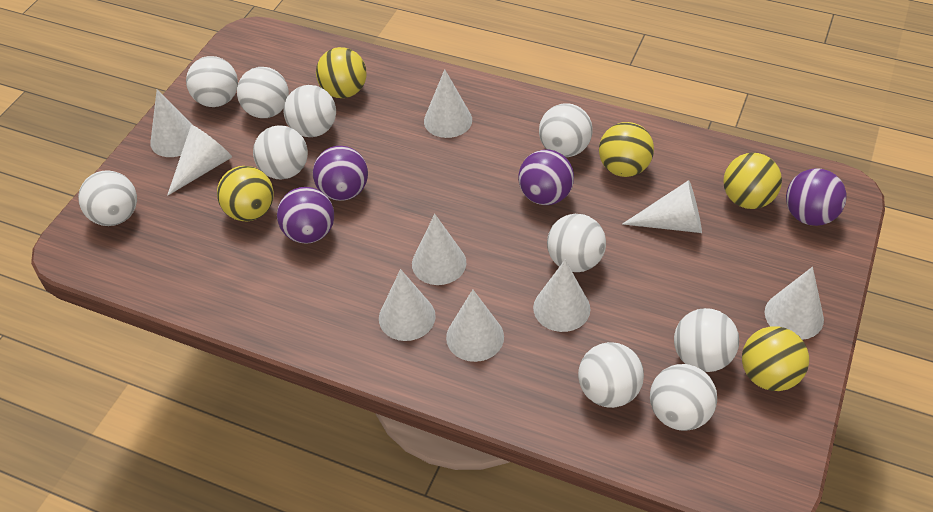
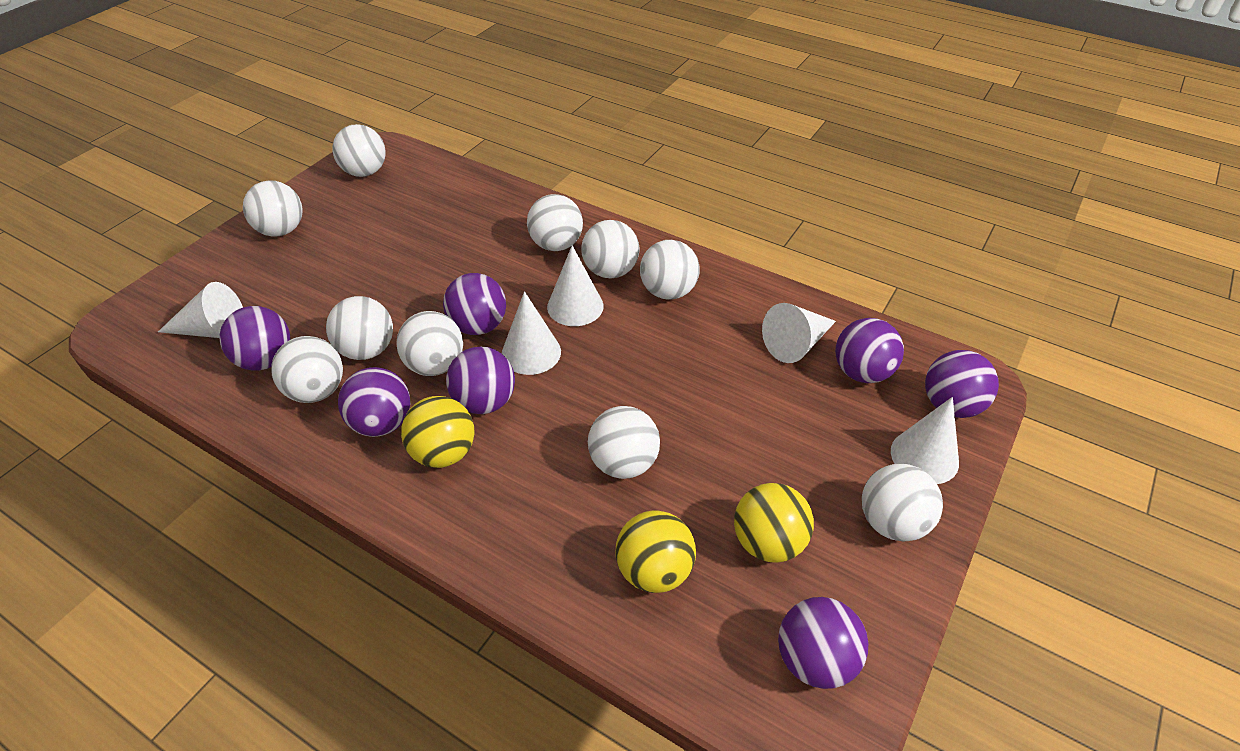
purple ball: 4 -> 7
white cone: 9 -> 5
yellow ball: 5 -> 3

